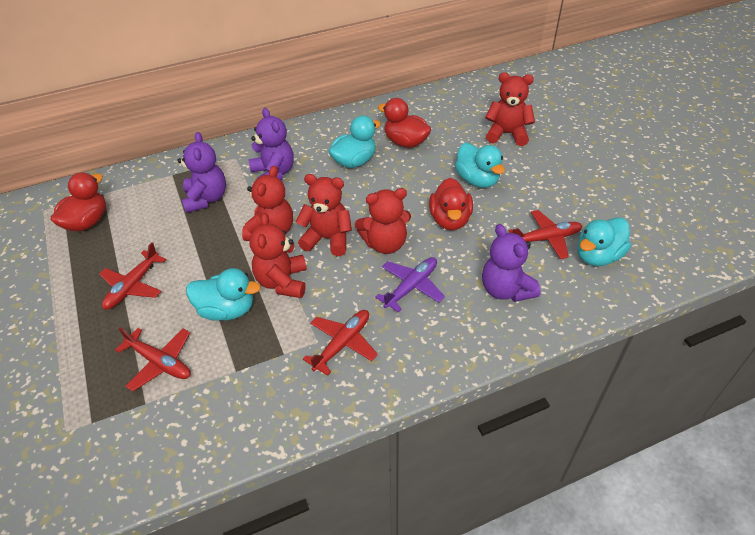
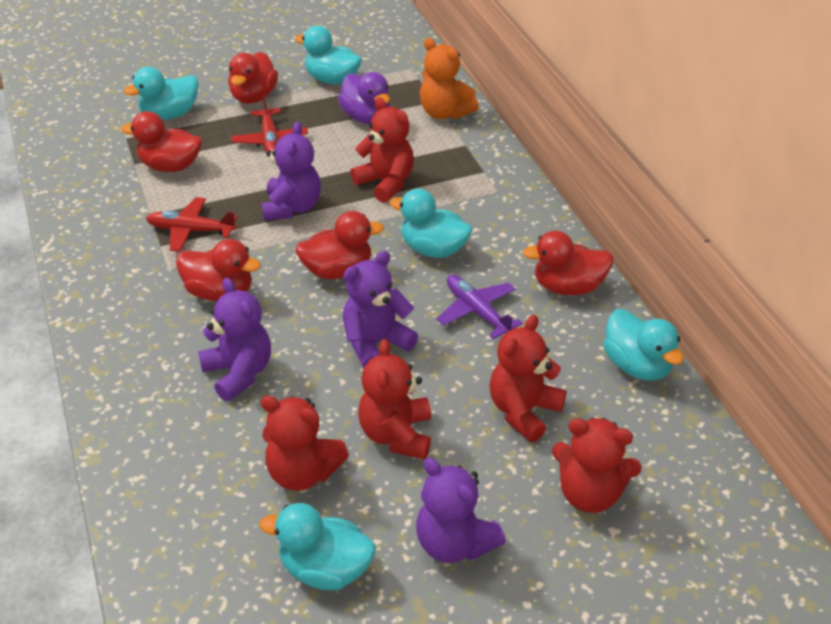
orange teddy bear: 0 -> 1
purple duck: 0 -> 1
purple teddy bear: 3 -> 4
red duck: 3 -> 5
red plane: 4 -> 2
turquoise duck: 4 -> 5

